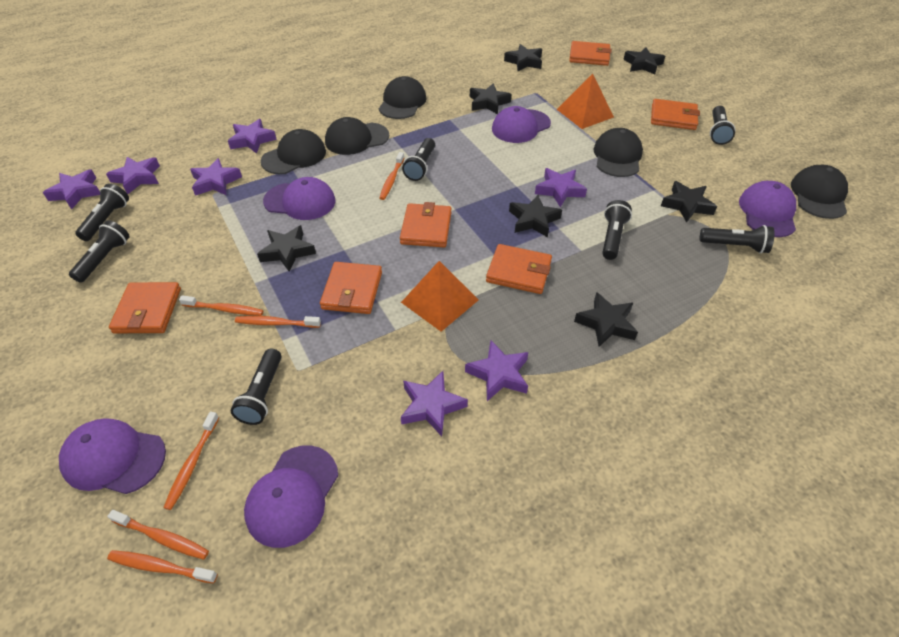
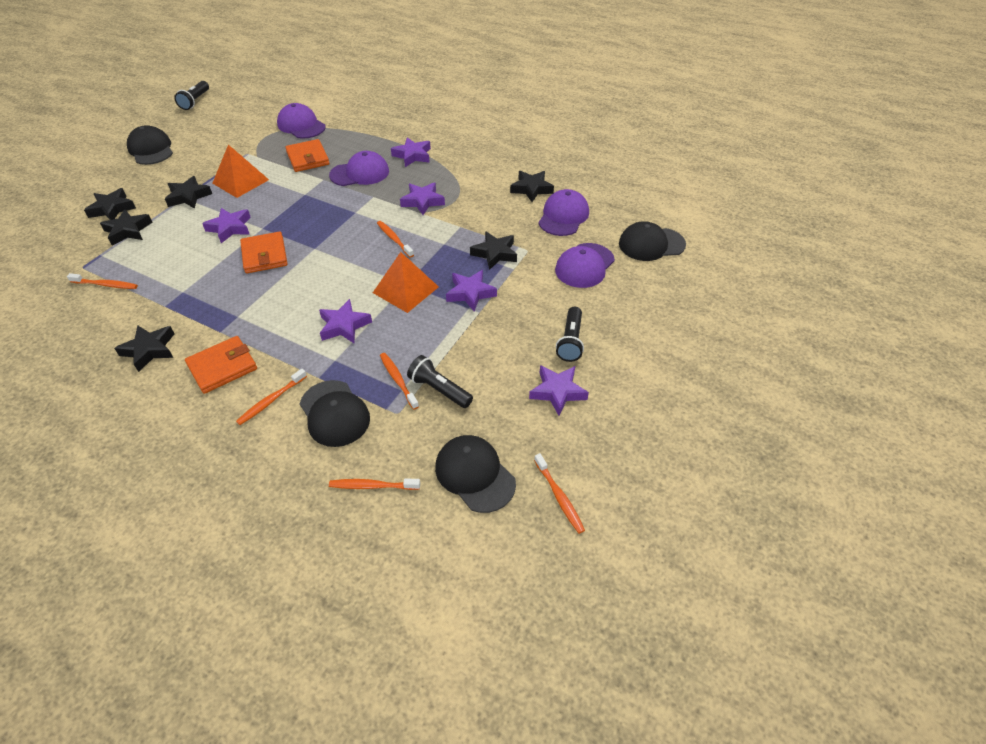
black cap: 5 -> 4
black flashlight: 7 -> 3
black star: 7 -> 6
orange wallet: 6 -> 3
purple cap: 5 -> 4
purple star: 7 -> 6

